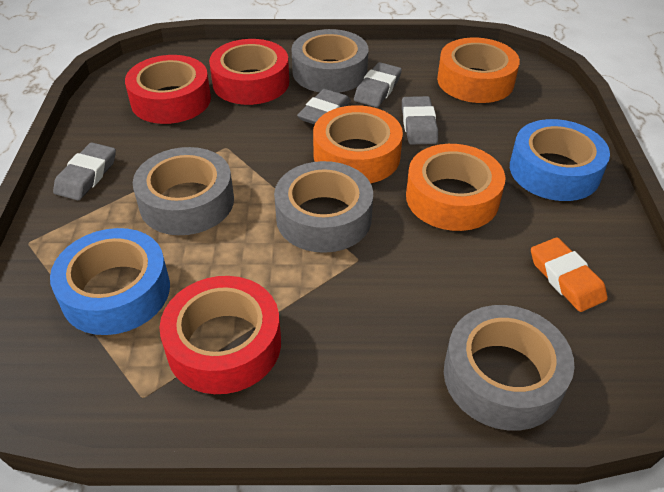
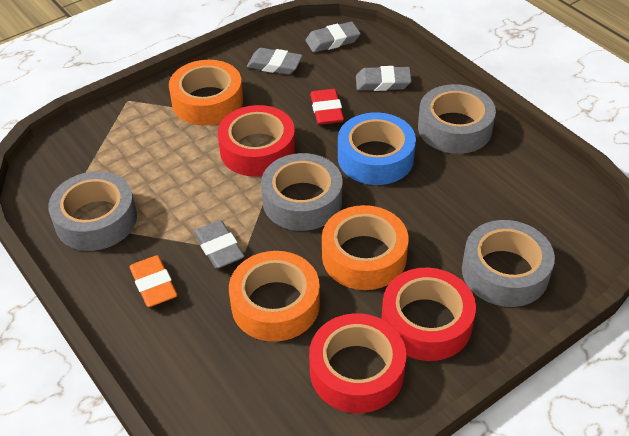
blue tape: 2 -> 1
red eraser: 0 -> 1

